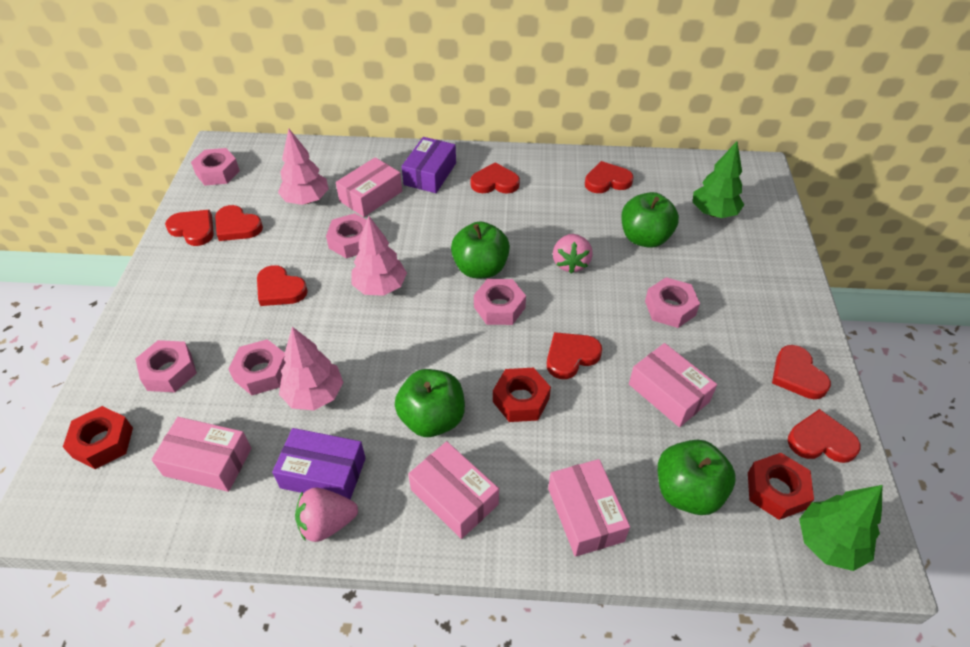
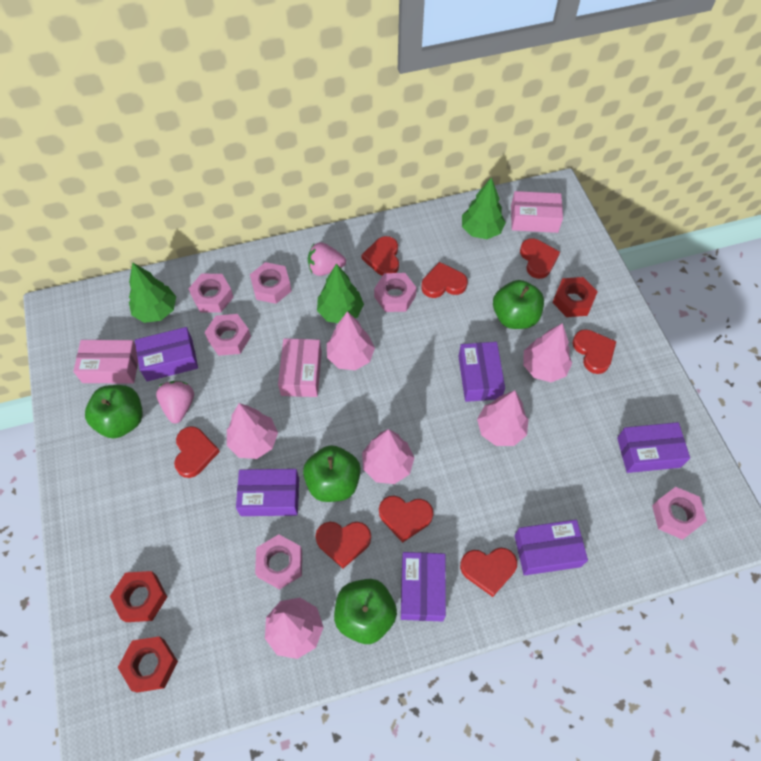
green tree: 2 -> 3
pink box: 5 -> 3
pink tree: 3 -> 6
purple box: 2 -> 6

